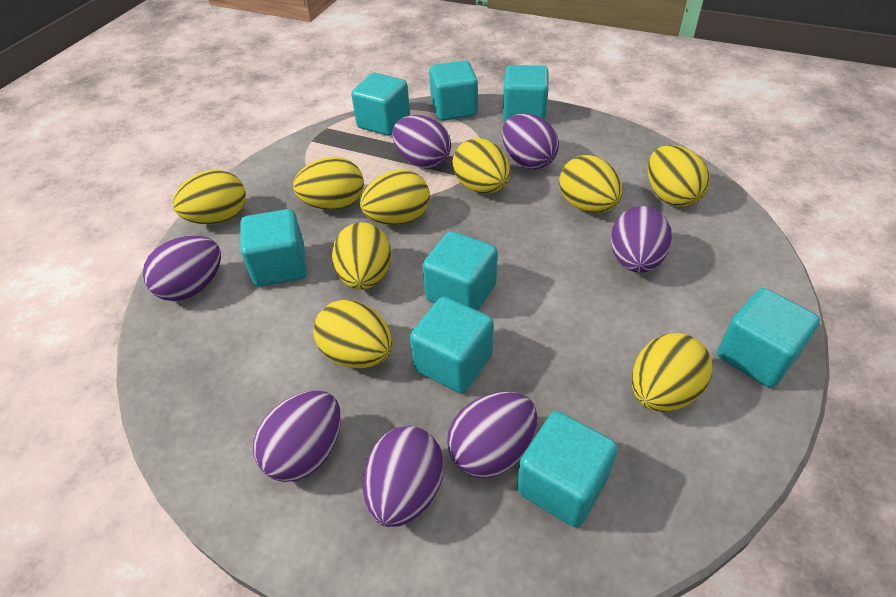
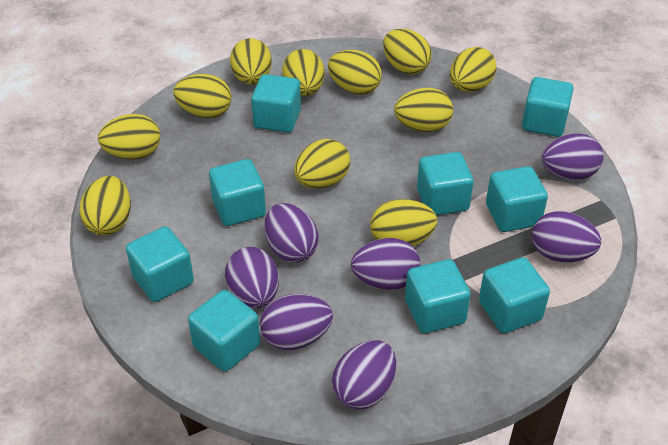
turquoise cube: 8 -> 9
yellow egg: 9 -> 11

